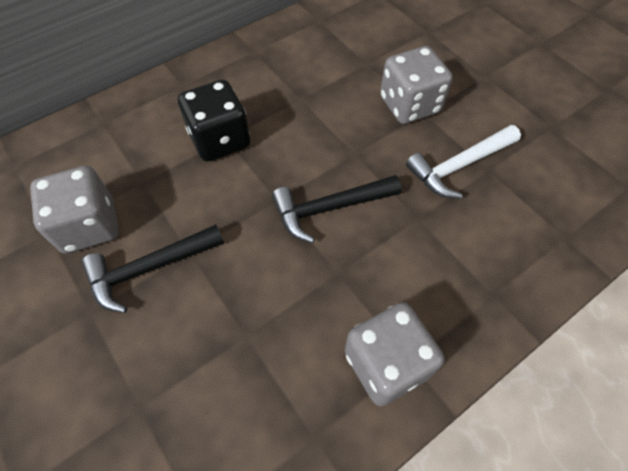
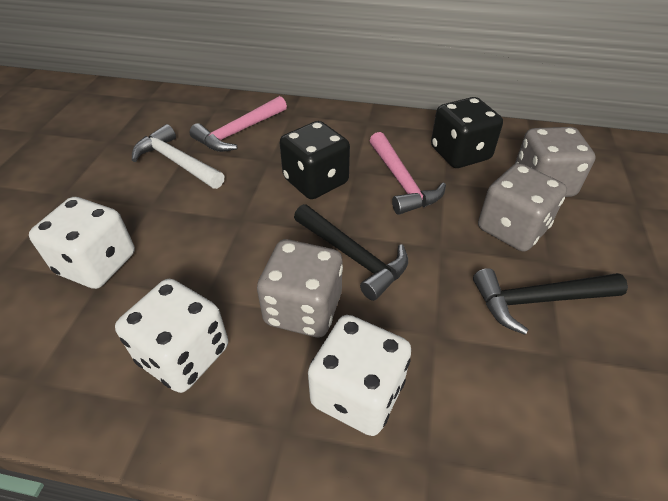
black dice: 1 -> 2
pink hammer: 0 -> 2
white dice: 0 -> 3

